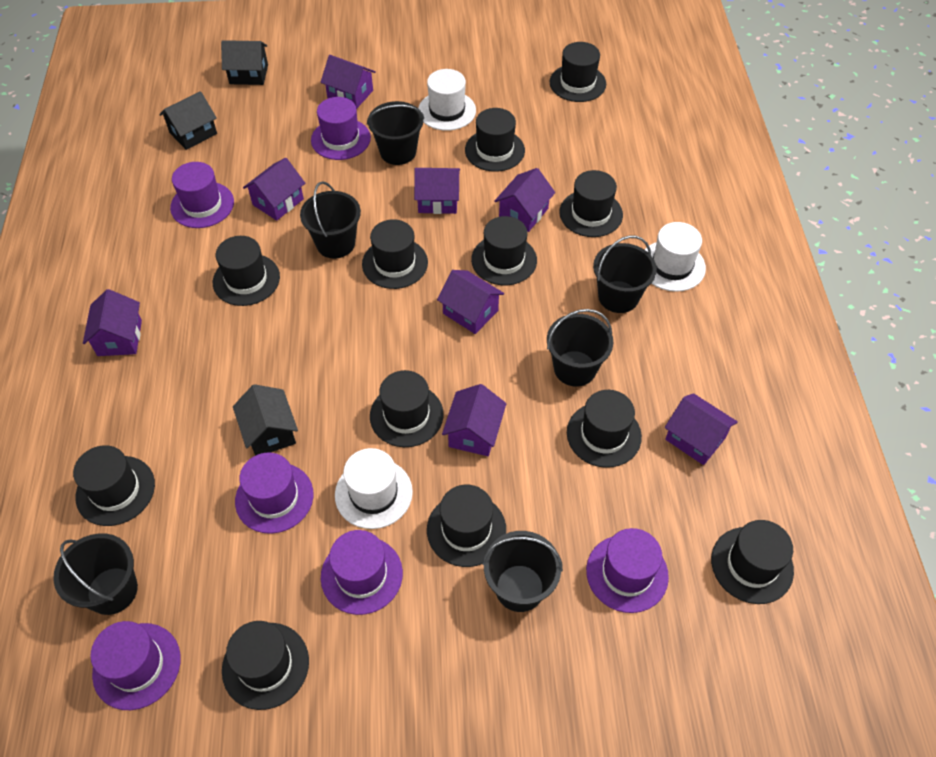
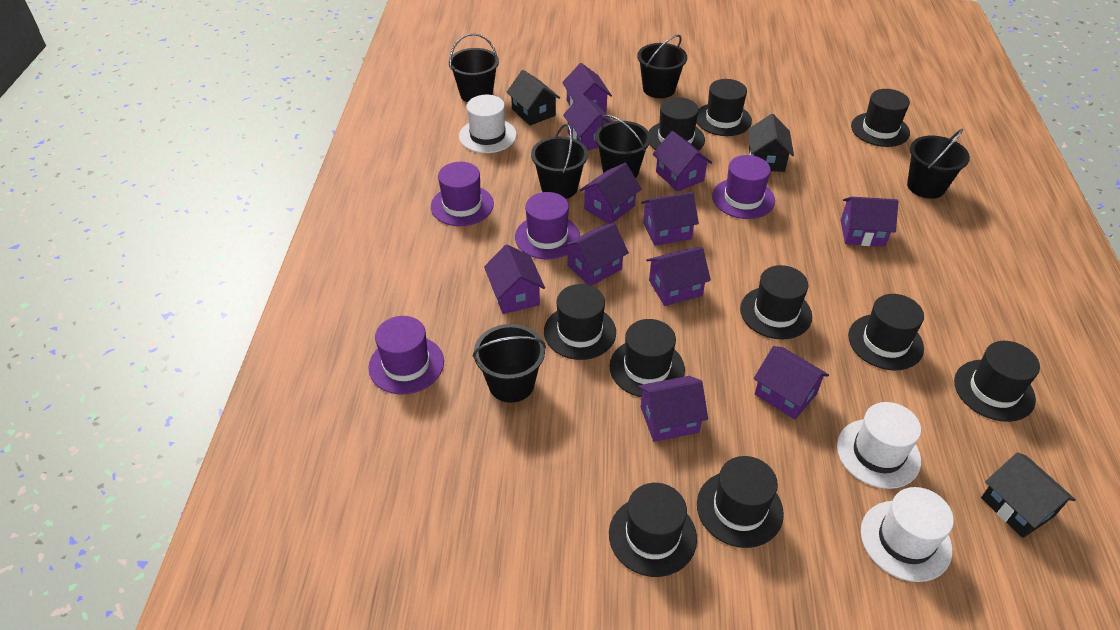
black hat: 12 -> 10
purple hat: 6 -> 4
purple house: 8 -> 11

